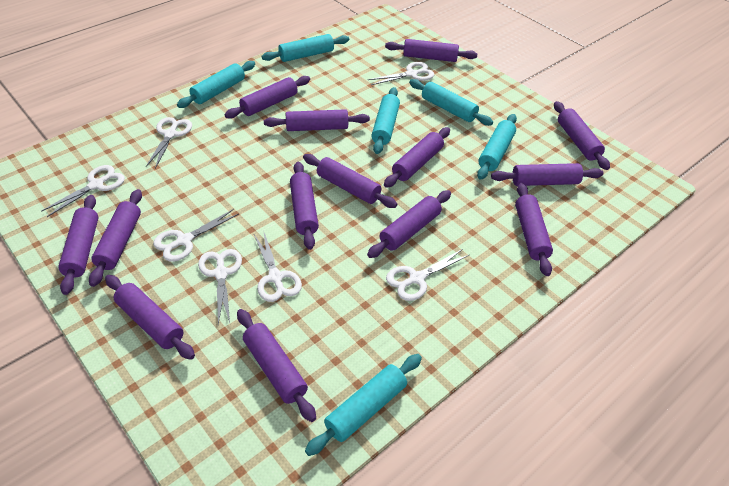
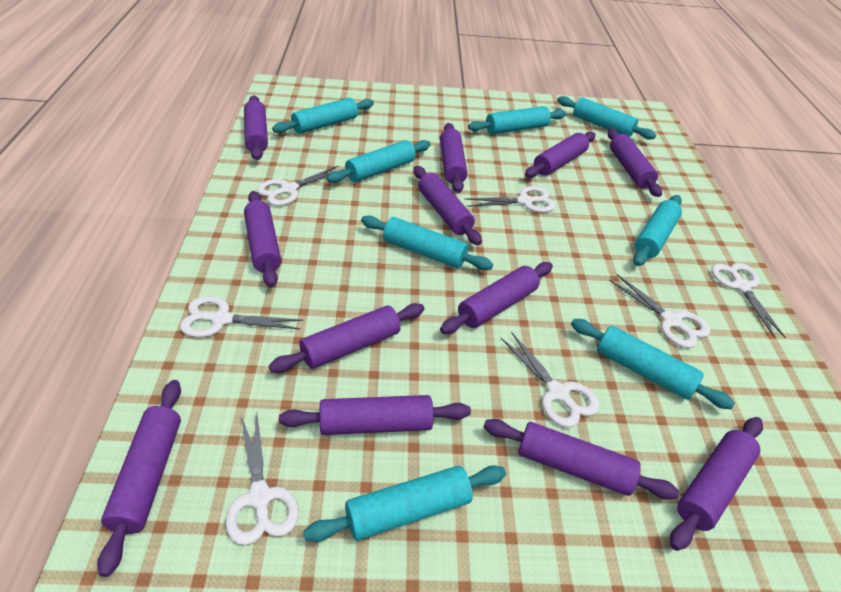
purple rolling pin: 14 -> 12
turquoise rolling pin: 6 -> 8

